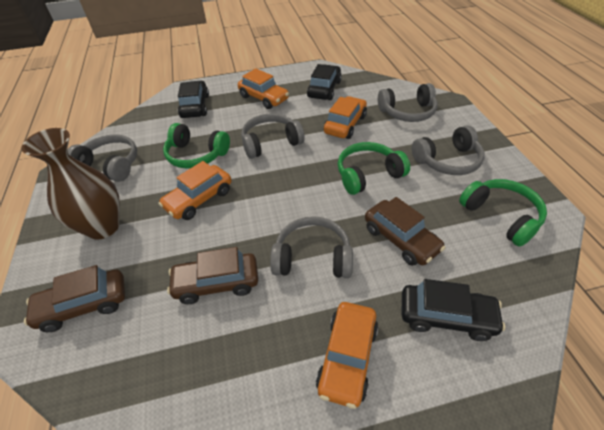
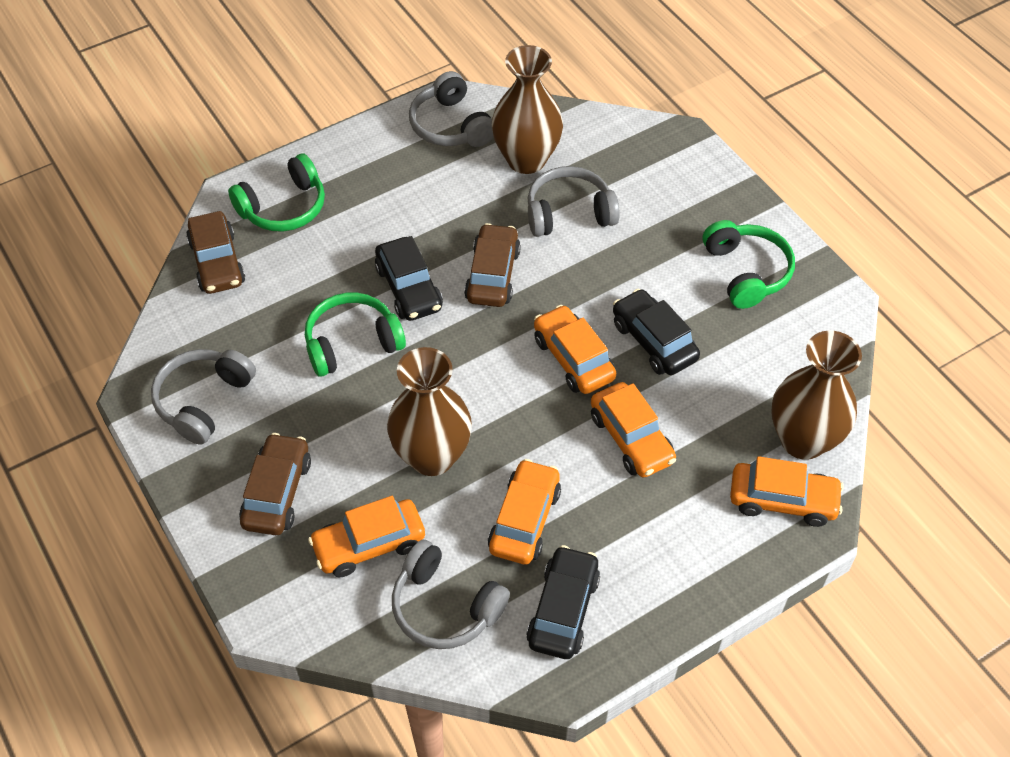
brown vase: 1 -> 3
grey headphones: 5 -> 4
orange car: 4 -> 5

